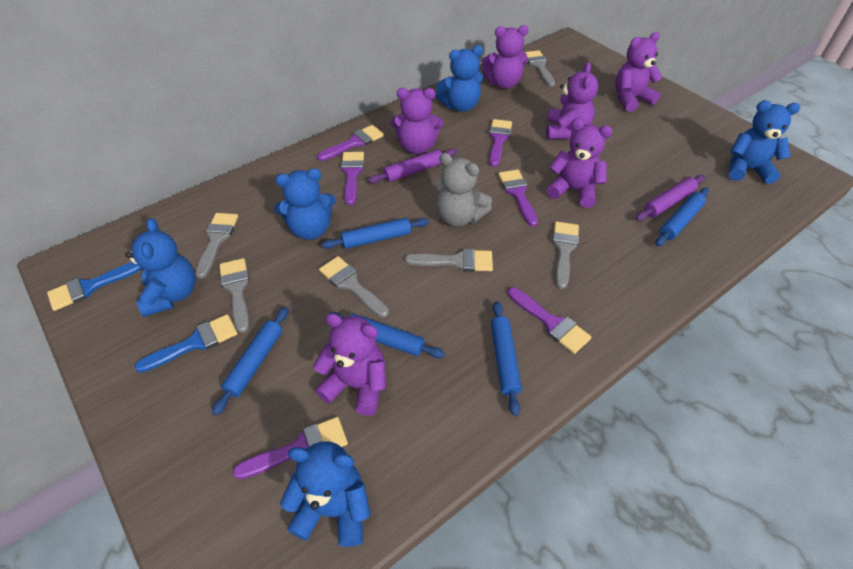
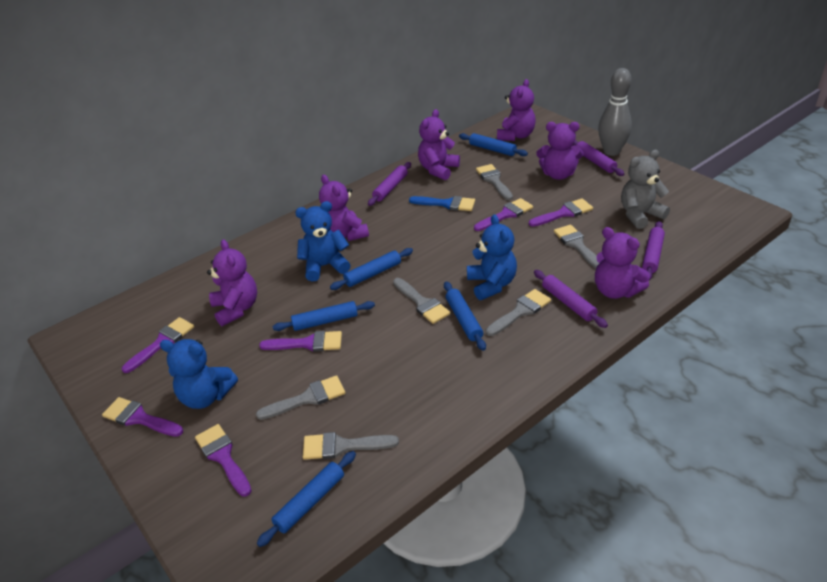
blue brush: 2 -> 1
blue teddy bear: 5 -> 3
grey bowling pin: 0 -> 1
purple rolling pin: 2 -> 4

